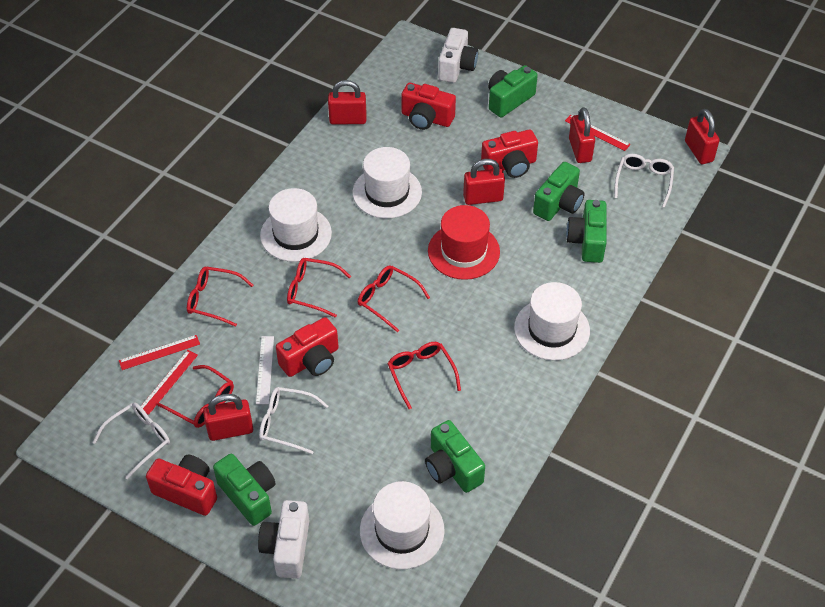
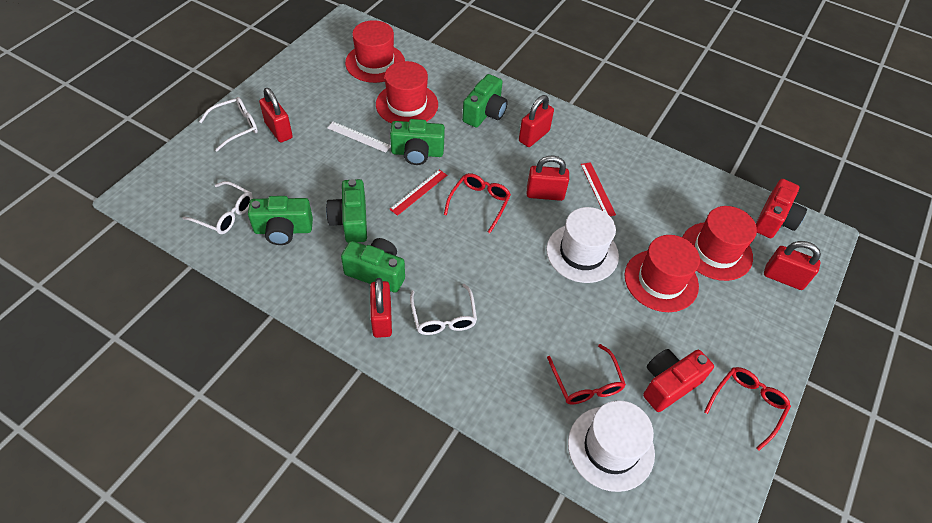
red camera: 4 -> 2
red glasses: 5 -> 3
red hat: 1 -> 4
red ruler: 3 -> 2
white camera: 2 -> 0
white hat: 4 -> 2

